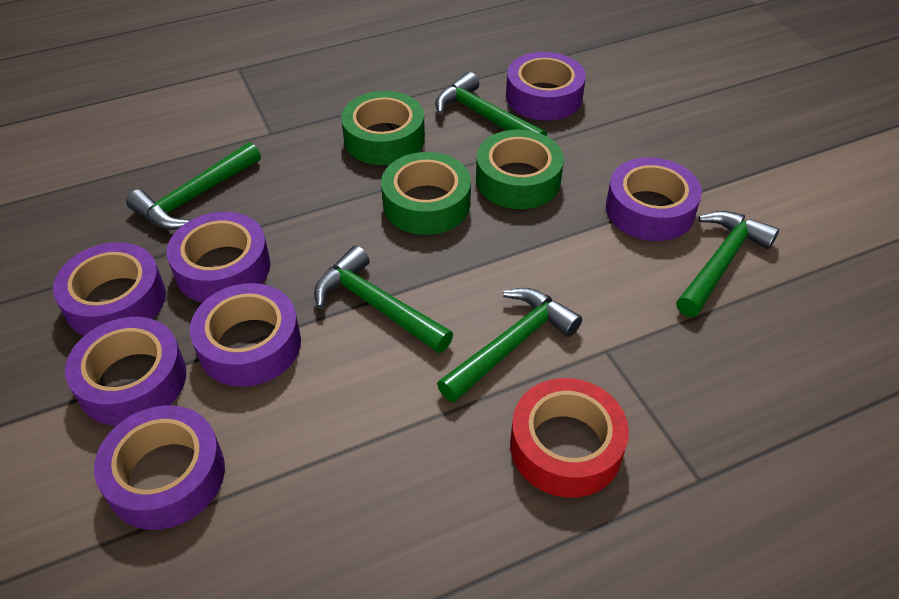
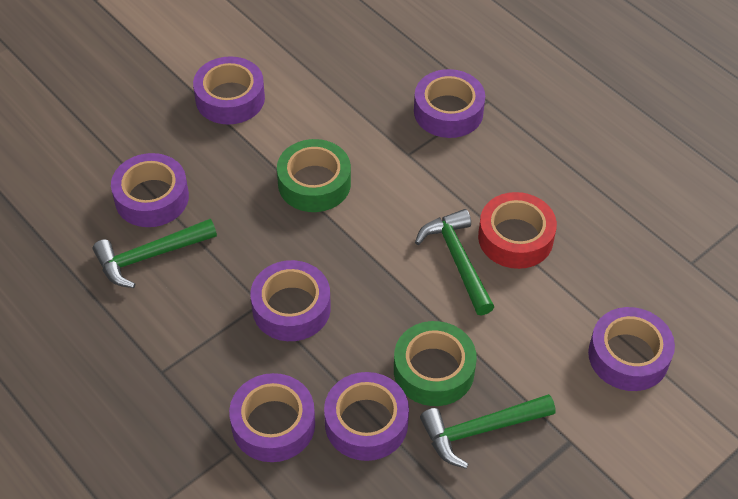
green hammer: 5 -> 3
green tape: 3 -> 2

